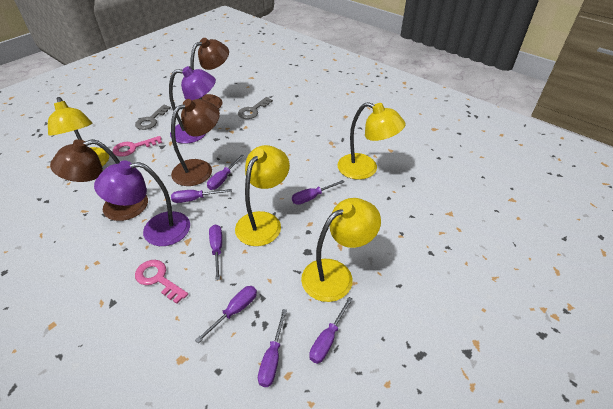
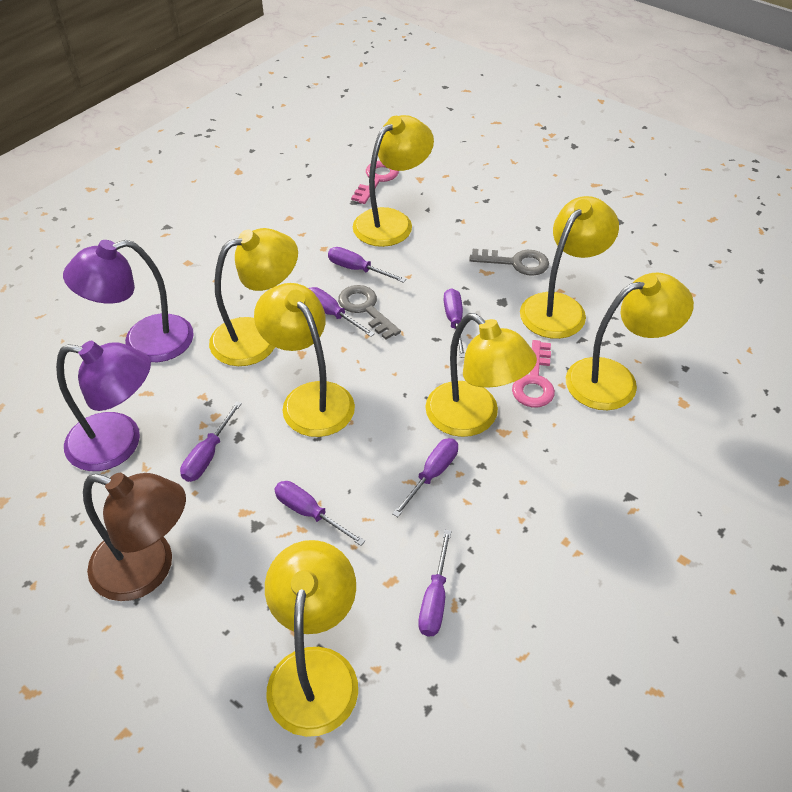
brown lamp: 3 -> 1
yellow lamp: 4 -> 7

